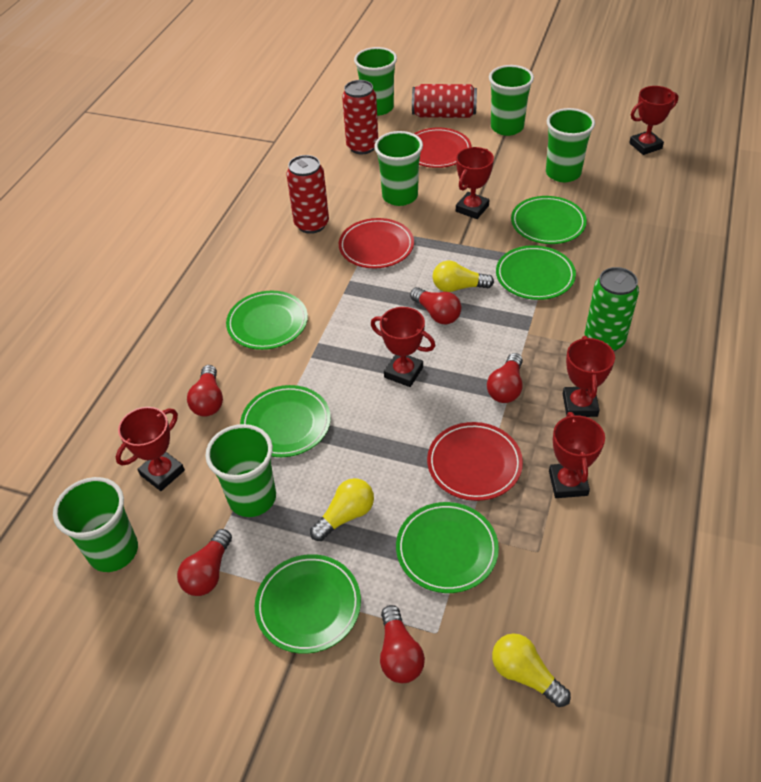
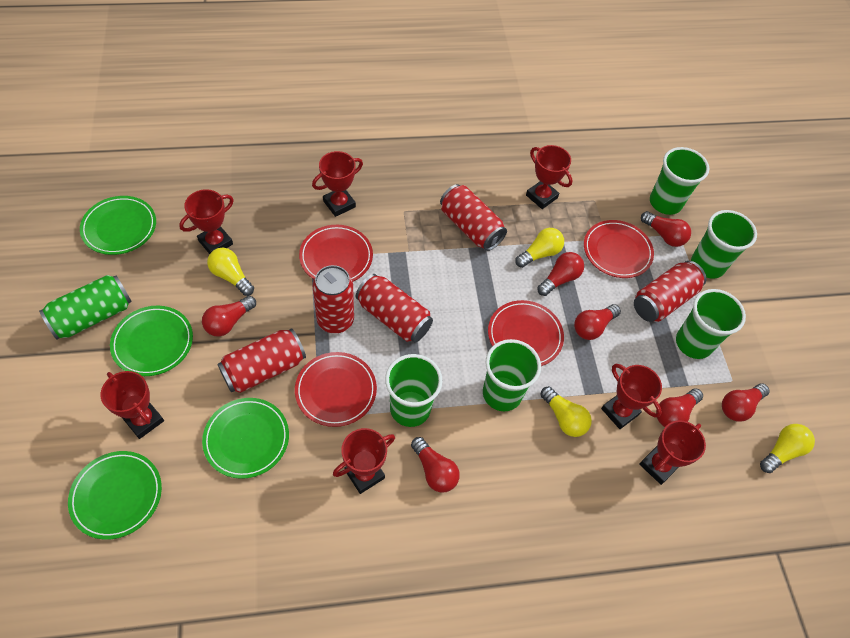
green cup: 6 -> 5
green plate: 6 -> 4
red can: 3 -> 5
red light bulb: 5 -> 7
red plate: 3 -> 4
red trophy: 6 -> 7
yellow light bulb: 3 -> 4

